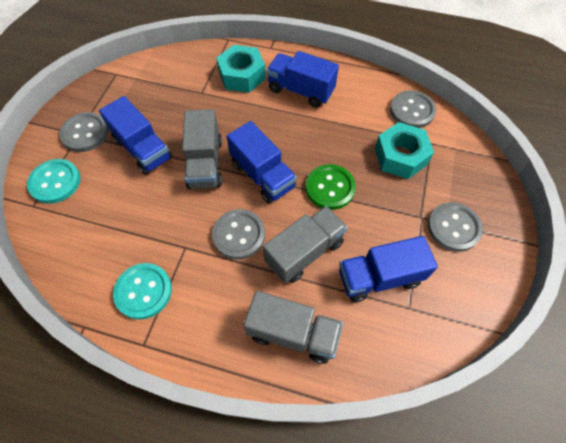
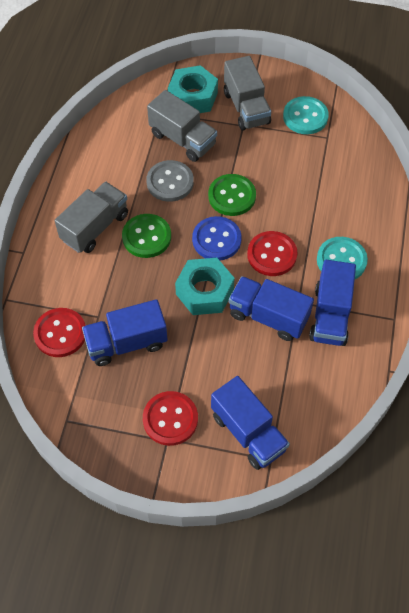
blue button: 0 -> 1
green button: 1 -> 2
grey button: 4 -> 1
red button: 0 -> 3

